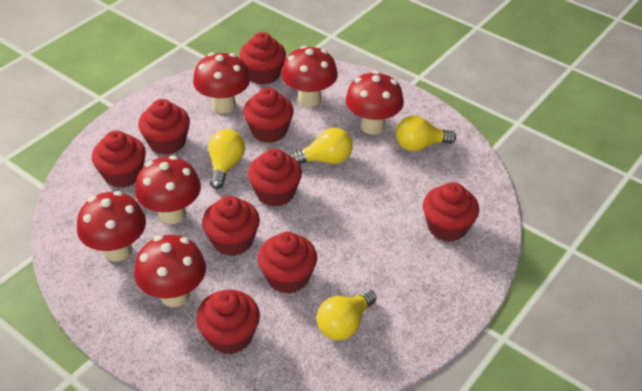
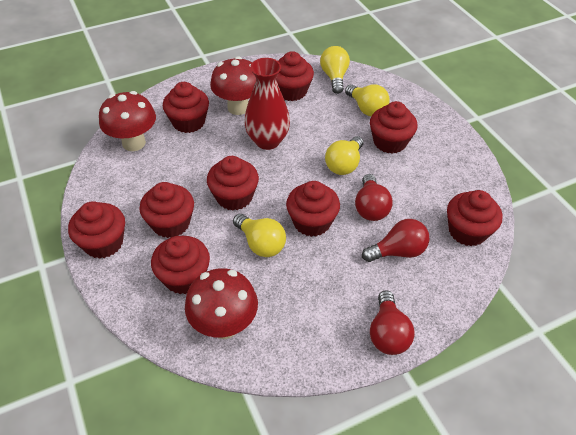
red light bulb: 0 -> 3
red mushroom: 6 -> 3
red vase: 0 -> 1

